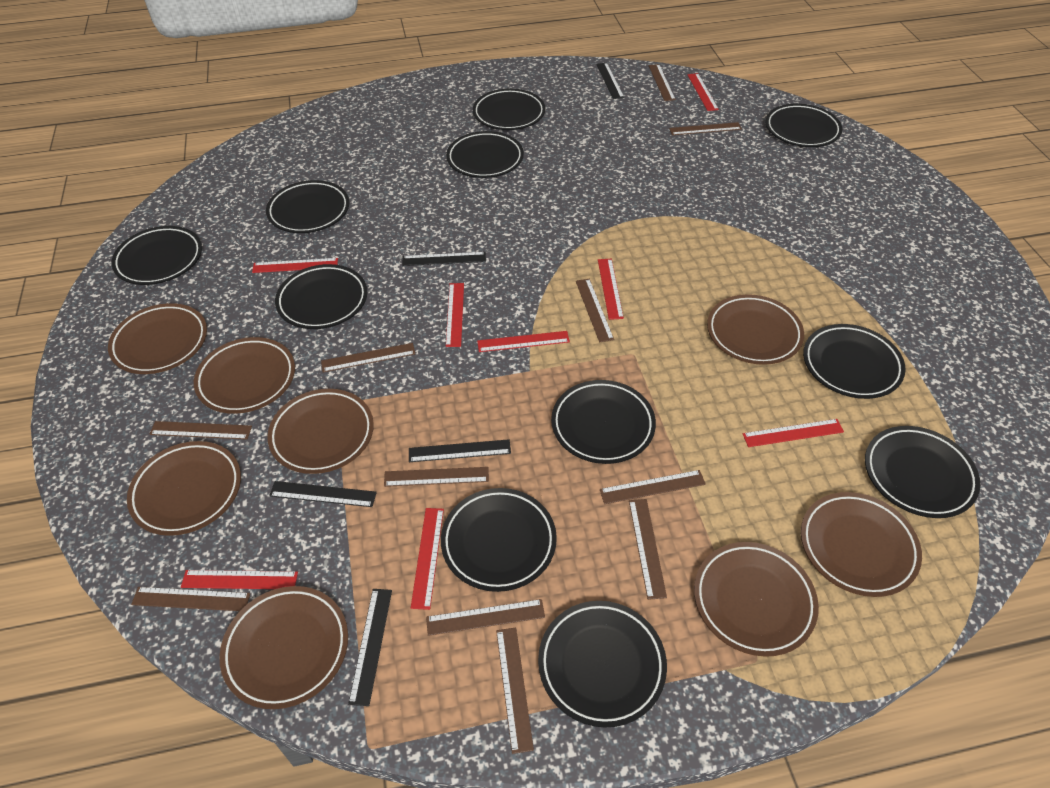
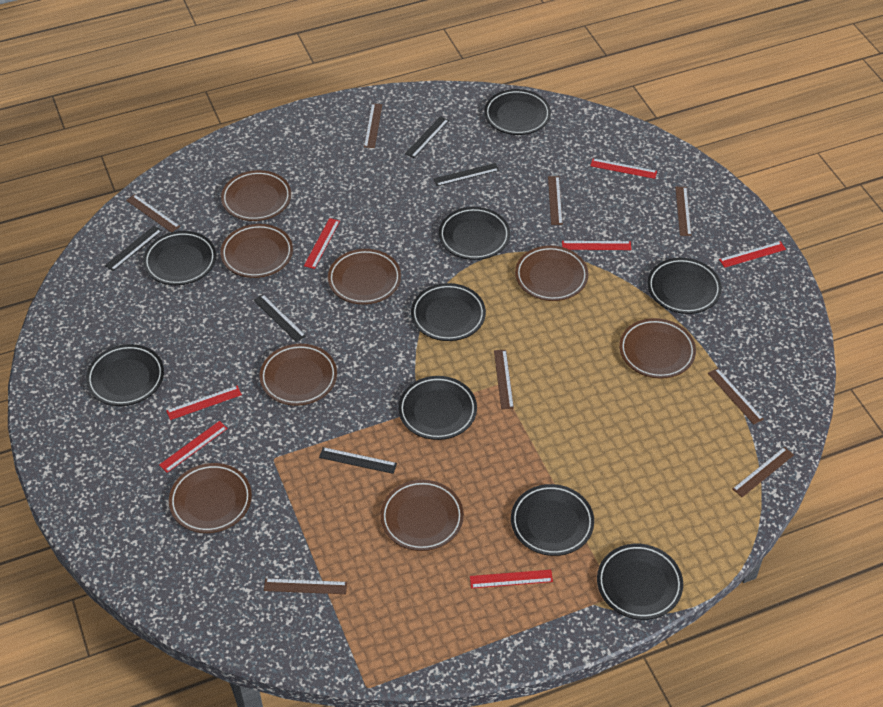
black plate: 11 -> 9
brown ruler: 11 -> 8
red ruler: 8 -> 7

